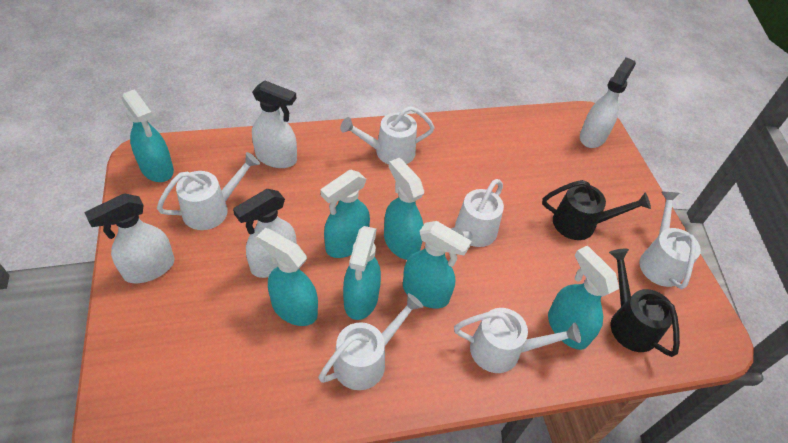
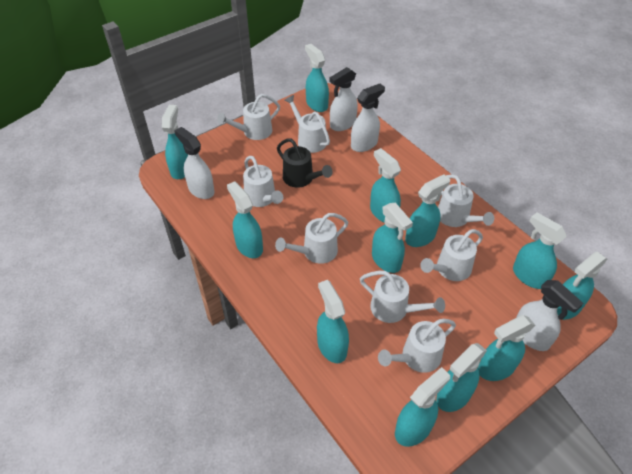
black watering can: 2 -> 1
turquoise spray bottle: 7 -> 12
white watering can: 6 -> 8

